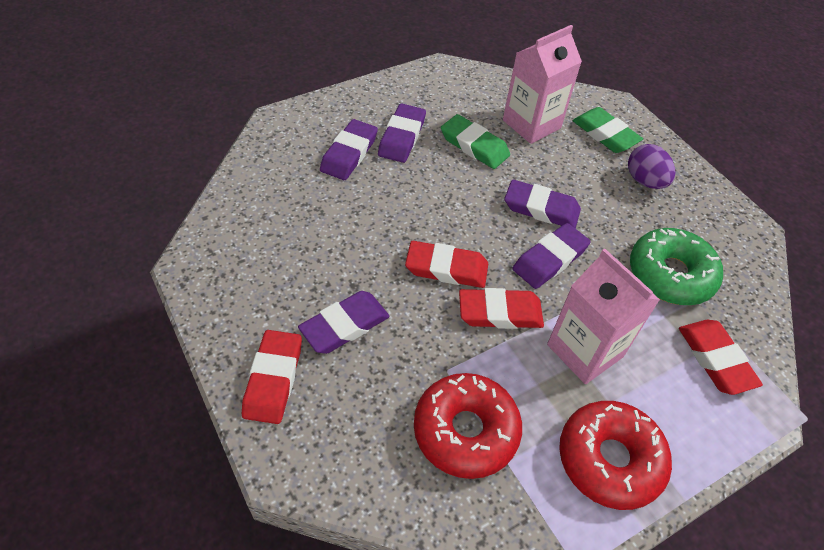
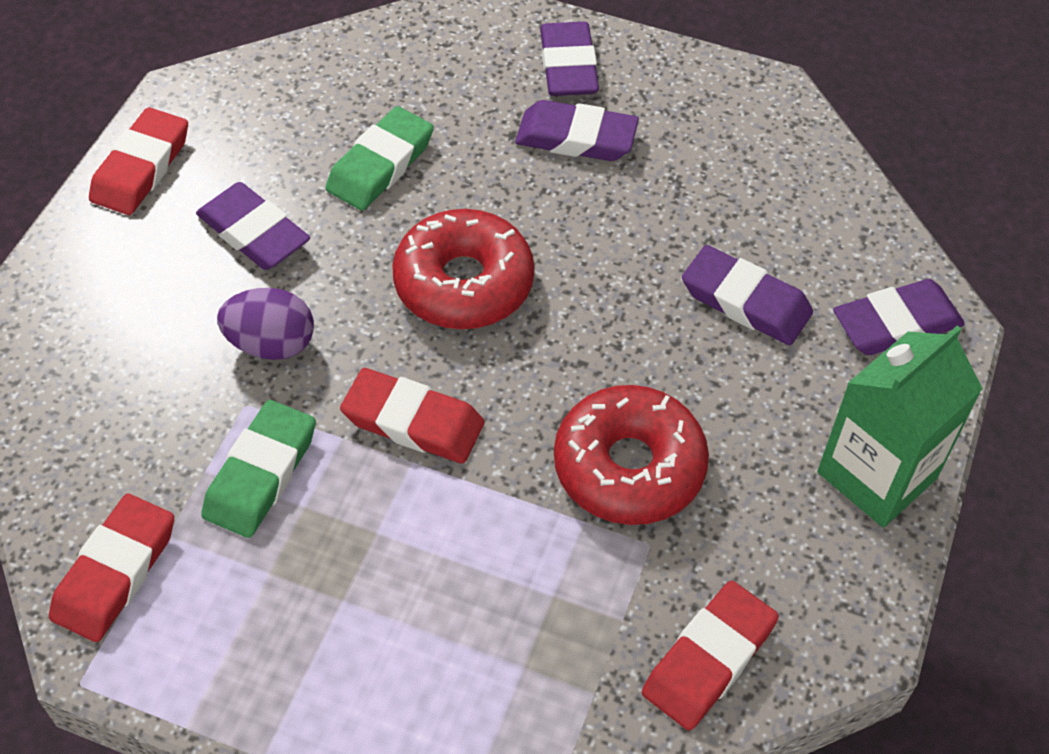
green carton: 0 -> 1
green donut: 1 -> 0
pink carton: 2 -> 0

